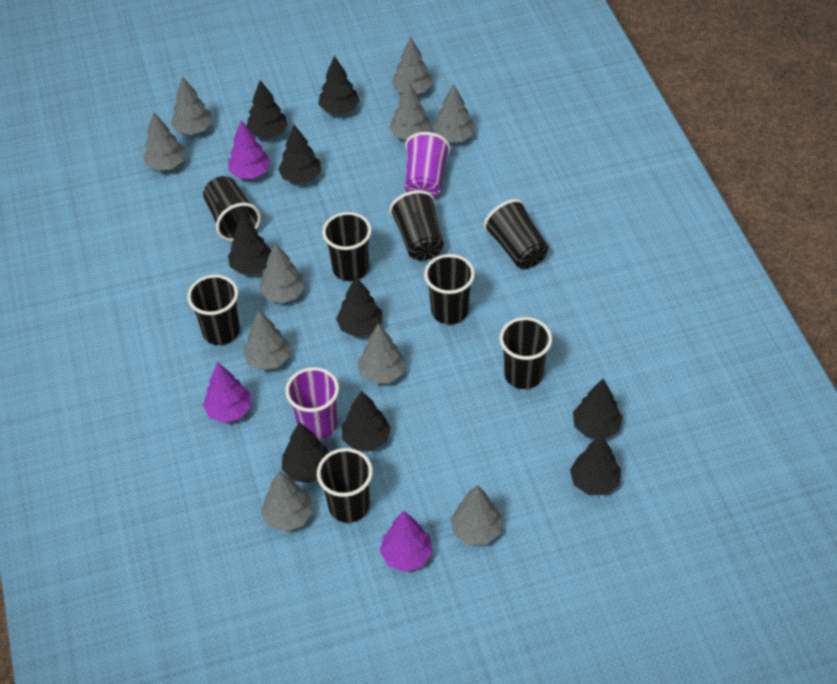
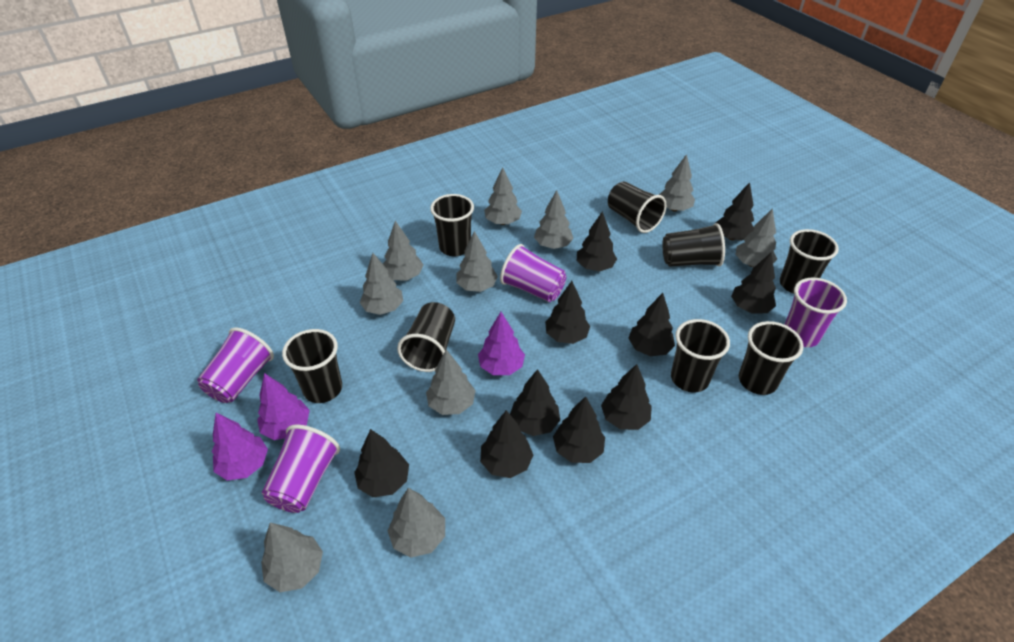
black tree: 9 -> 10
purple cup: 2 -> 4

